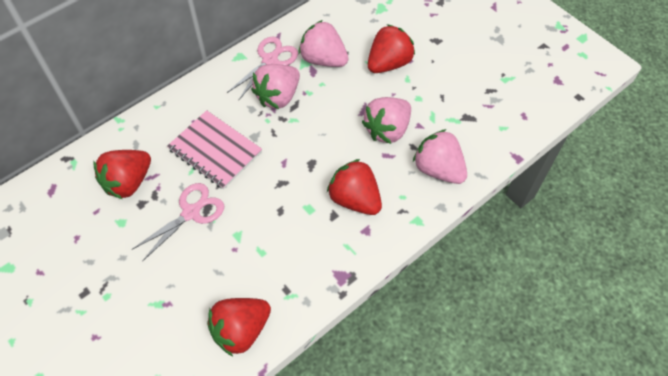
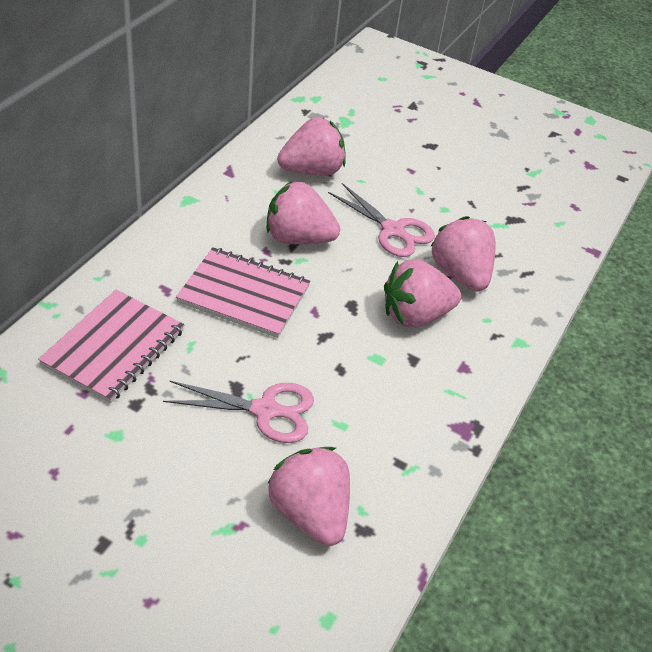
pink notebook: 1 -> 2
pink strawberry: 4 -> 5
red strawberry: 4 -> 0

